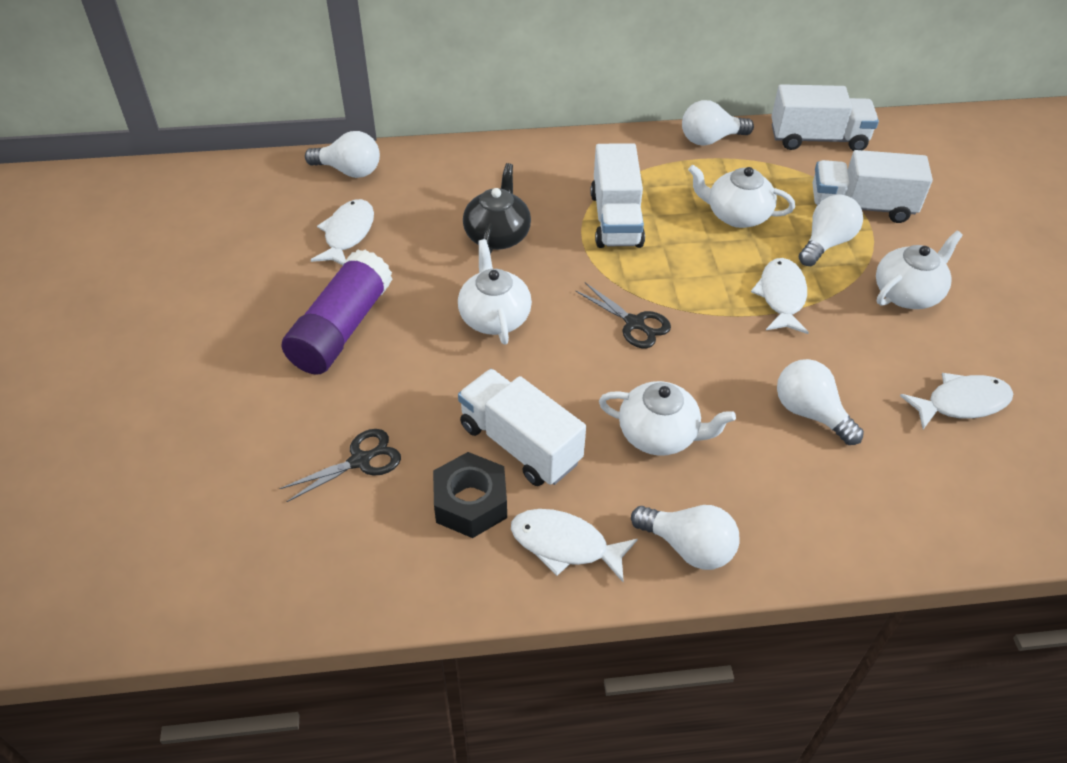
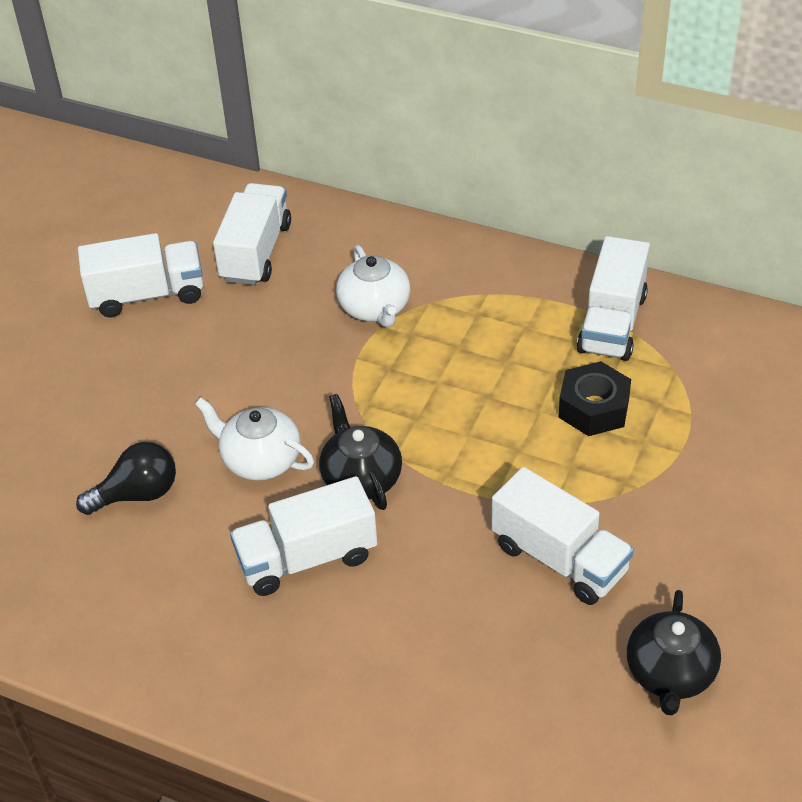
black light bulb: 0 -> 1
black scissors: 2 -> 0
black teapot: 1 -> 2
purple glue stick: 1 -> 0
white fish: 4 -> 0
white light bulb: 5 -> 0
white teapot: 4 -> 2
white truck: 4 -> 5

